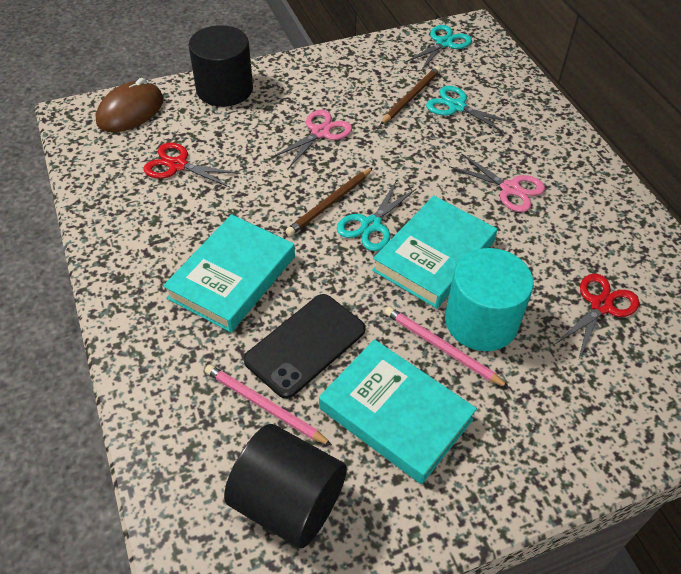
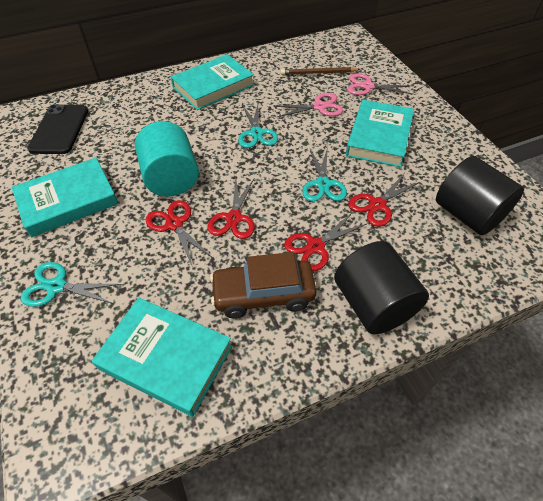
brown car: 0 -> 1
brown mouse: 1 -> 0
brown pencil: 2 -> 1
pink pencil: 2 -> 0
red scissors: 2 -> 4
turquoise book: 3 -> 4

